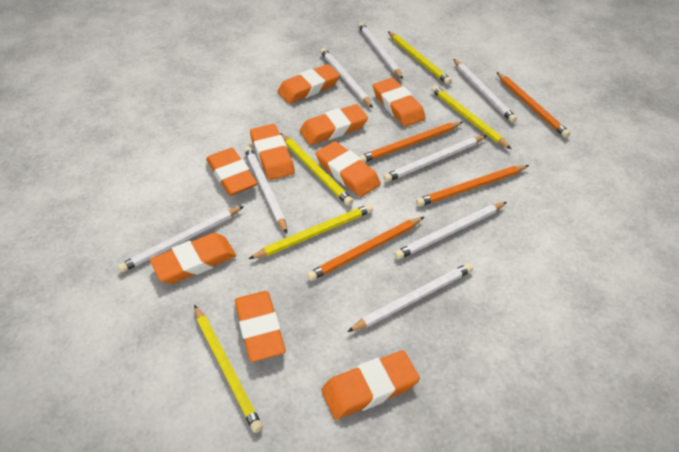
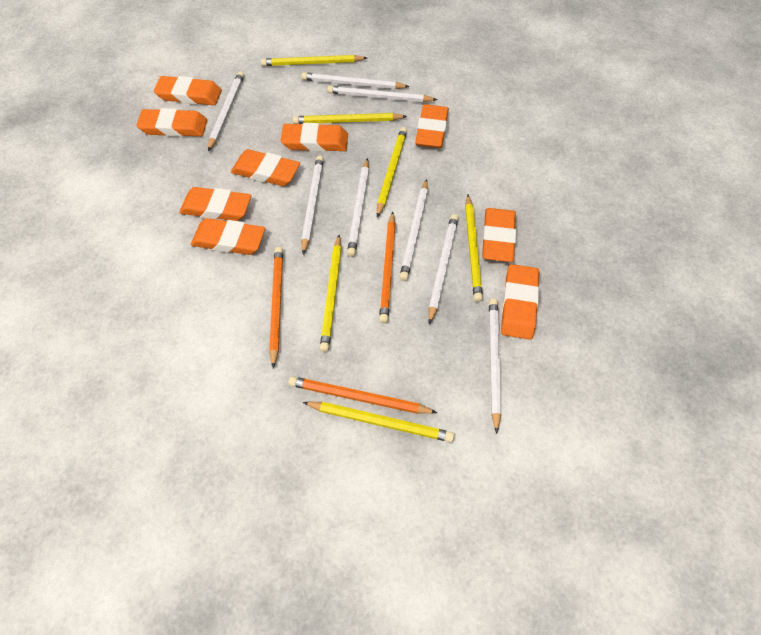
orange pencil: 4 -> 3
yellow pencil: 5 -> 6

